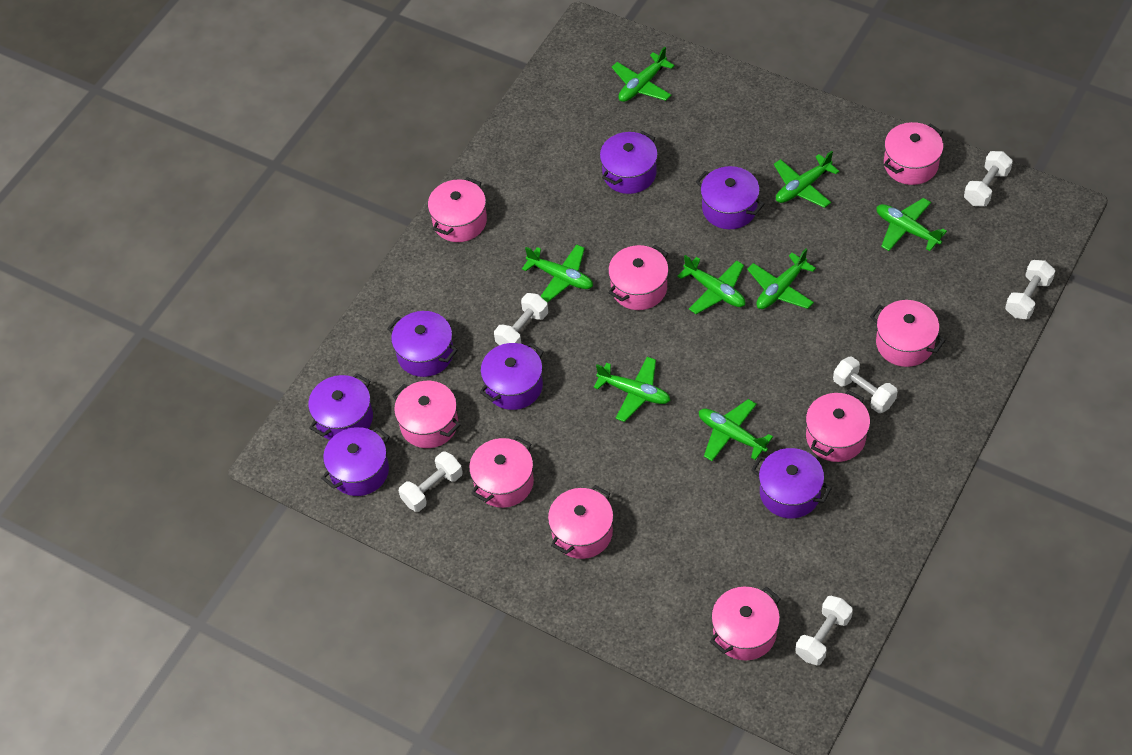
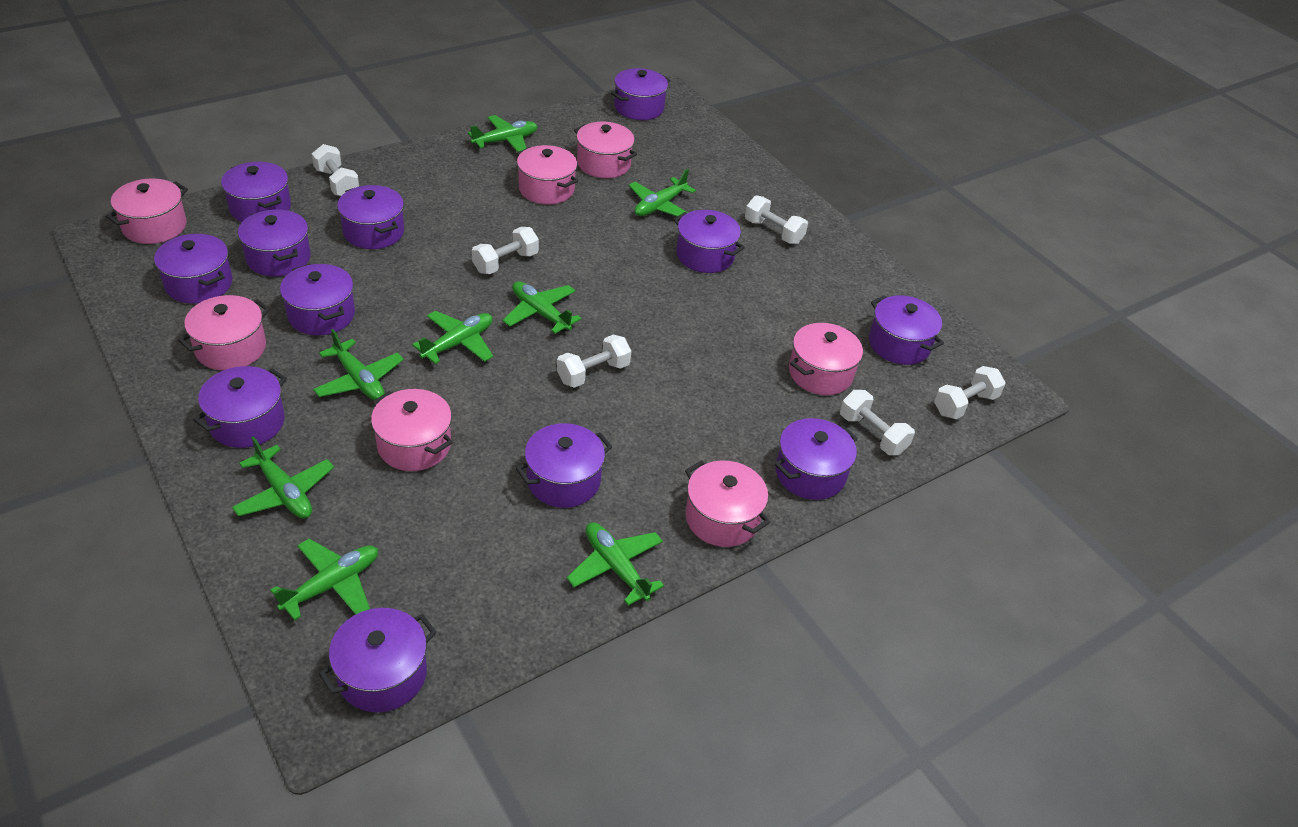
pink pot: 9 -> 7
purple pot: 7 -> 12

